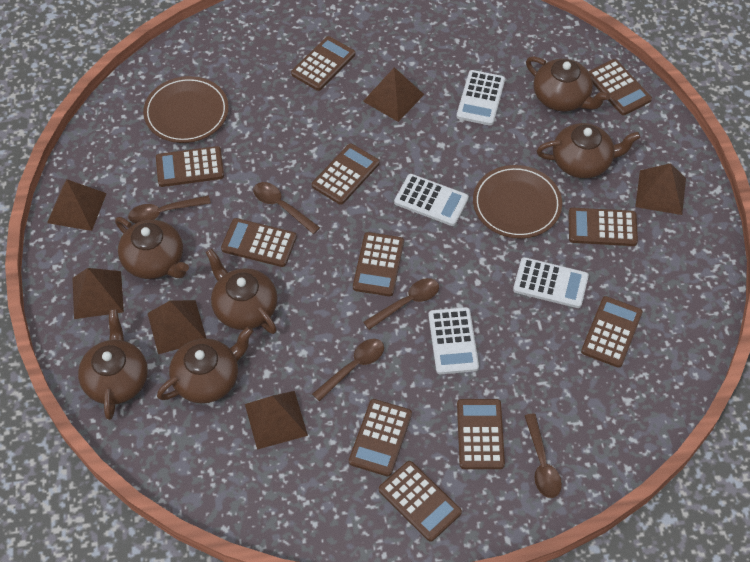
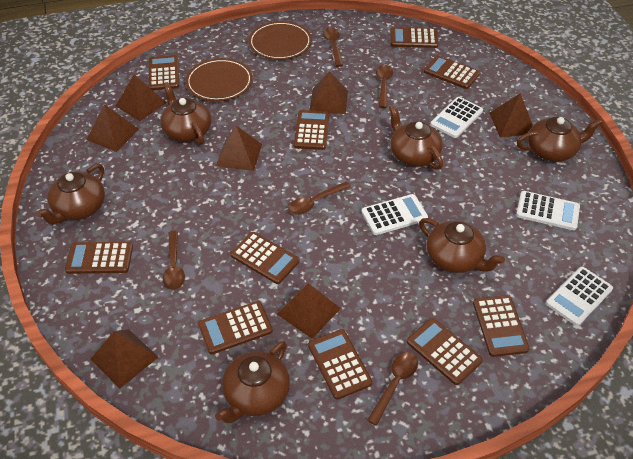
brown calculator: 11 -> 10
brown pyramid: 6 -> 7

